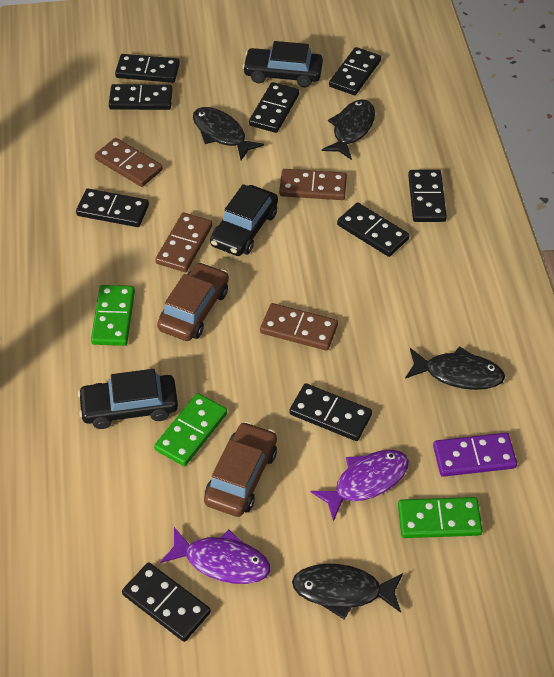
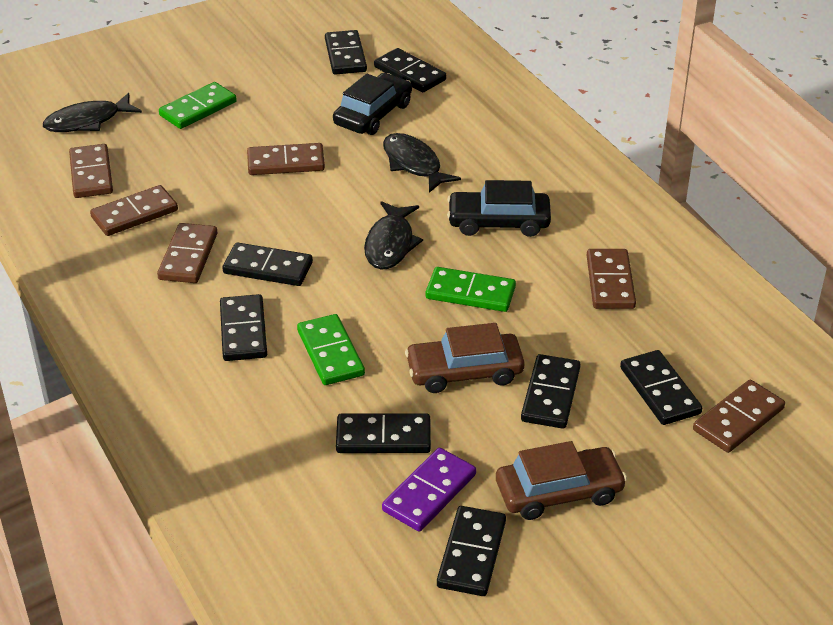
black car: 3 -> 2
black domino: 9 -> 8
black fish: 4 -> 3
brown domino: 4 -> 6
purple fish: 2 -> 0

